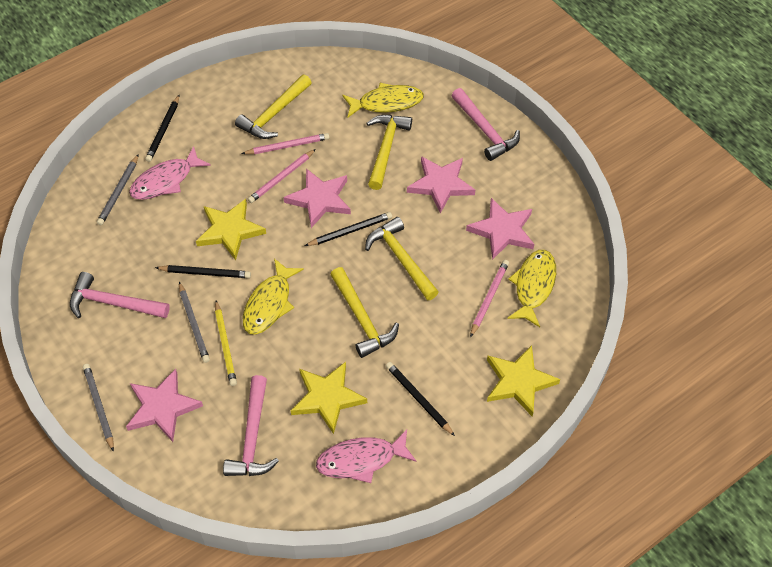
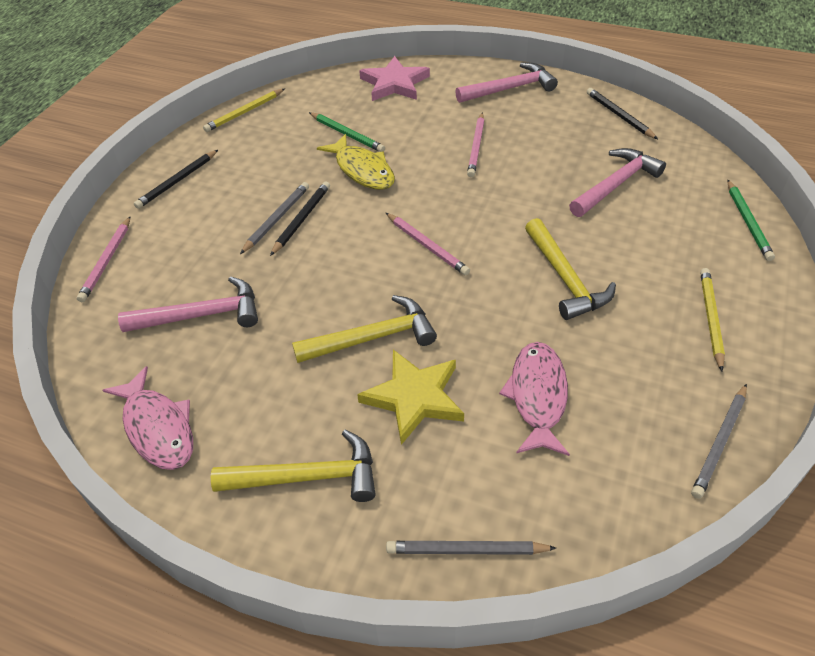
black pencil: 4 -> 3
green pencil: 0 -> 2
pink star: 4 -> 1
yellow fish: 3 -> 1
yellow hammer: 4 -> 3
yellow pencil: 1 -> 2
yellow star: 3 -> 1

